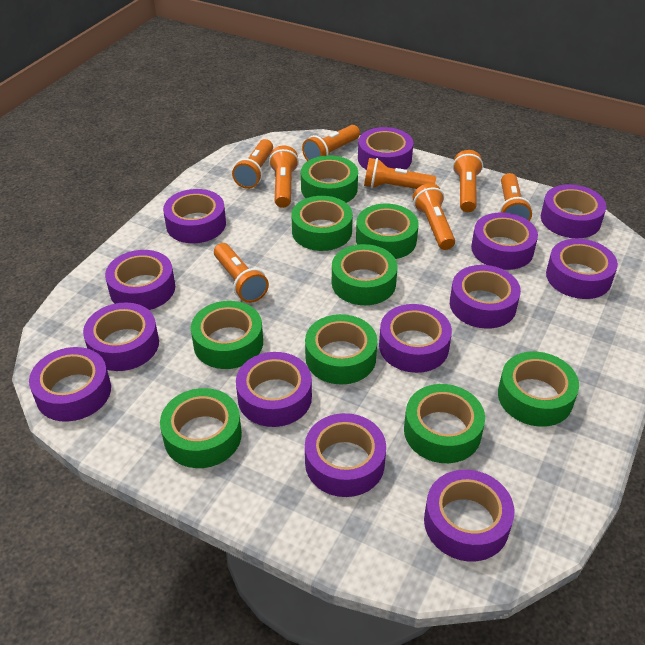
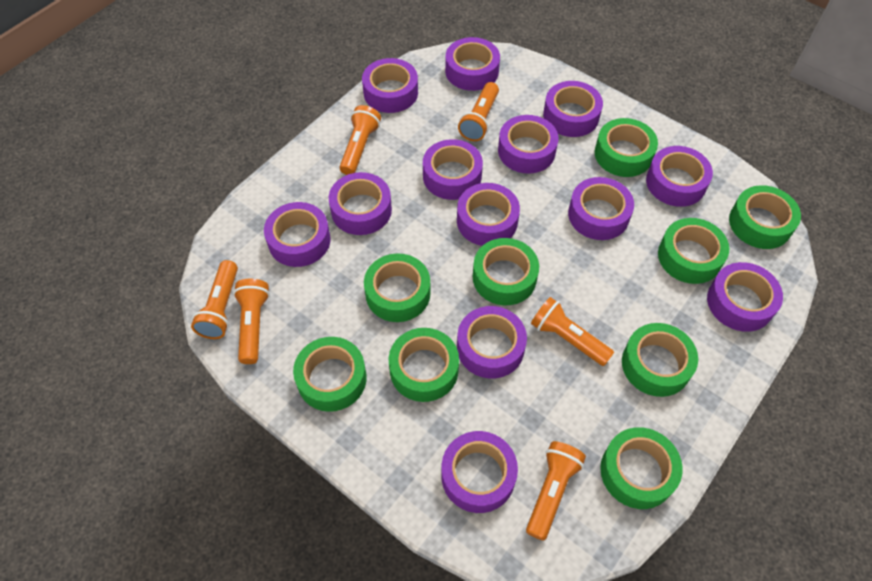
orange flashlight: 8 -> 6

